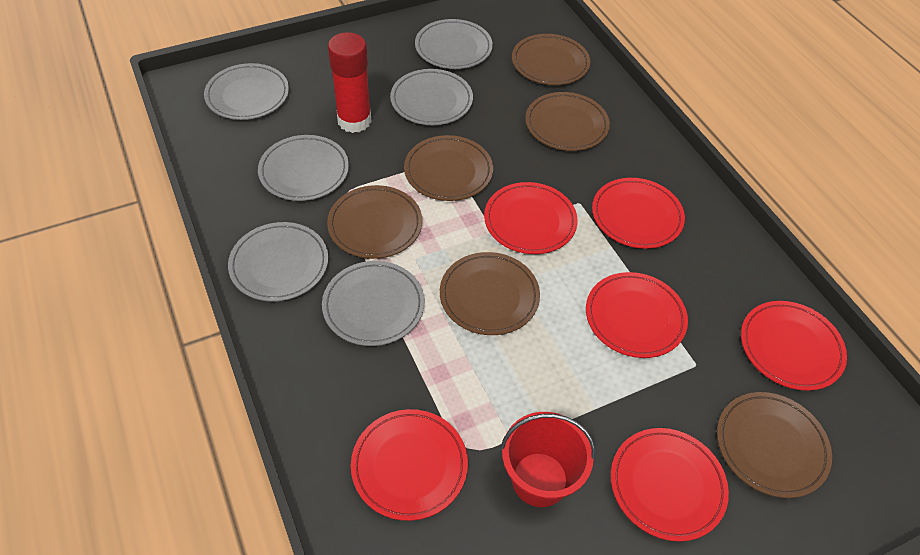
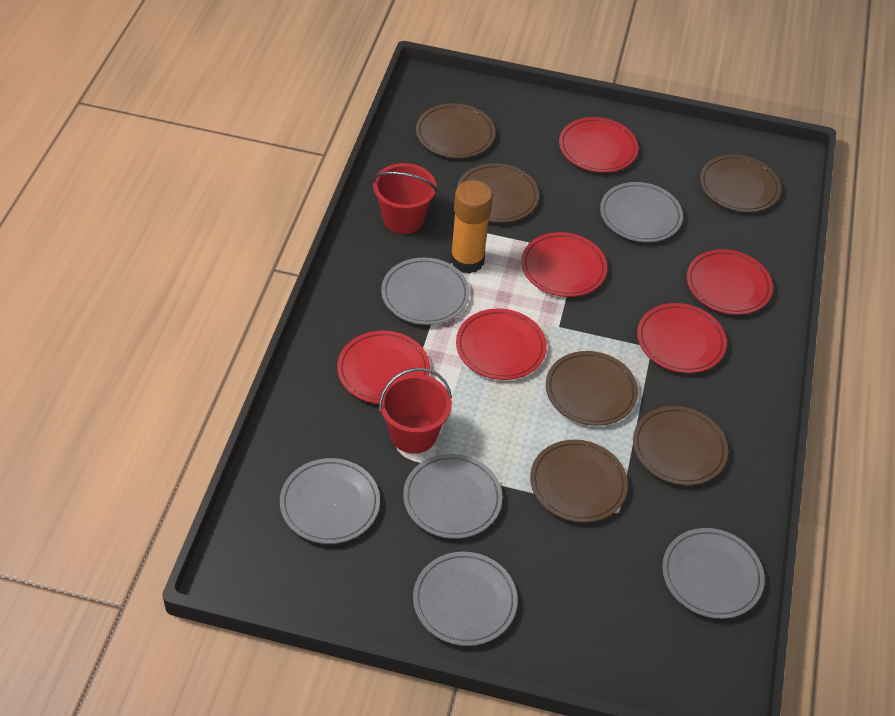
orange glue stick: 0 -> 1
red bucket: 1 -> 2
red glue stick: 1 -> 0

